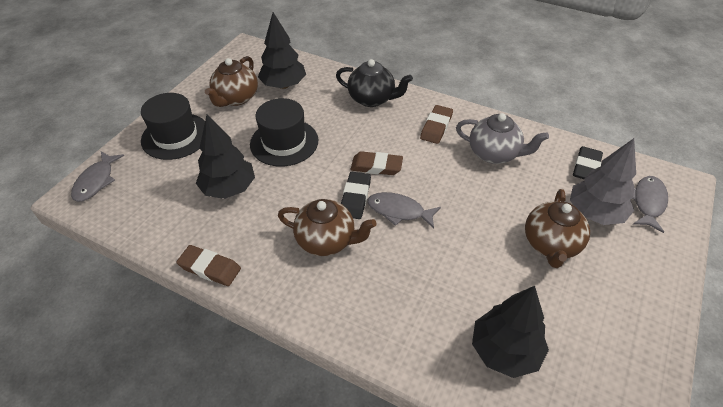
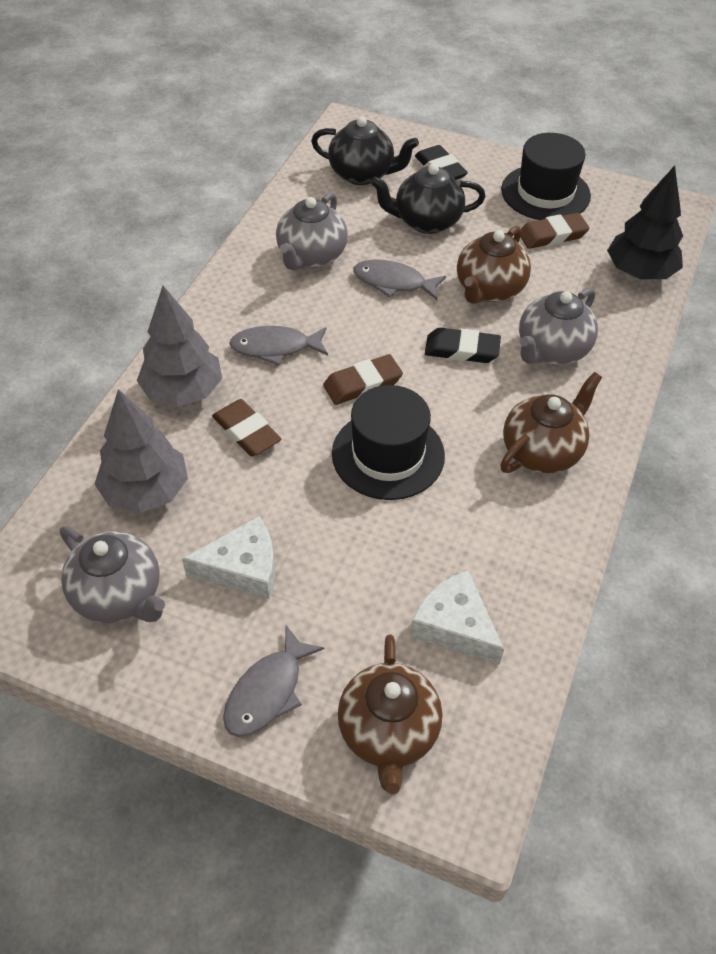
black teapot: 1 -> 2
black tree: 3 -> 1
grey teapot: 1 -> 3
grey tree: 1 -> 2
white cheese: 0 -> 2

